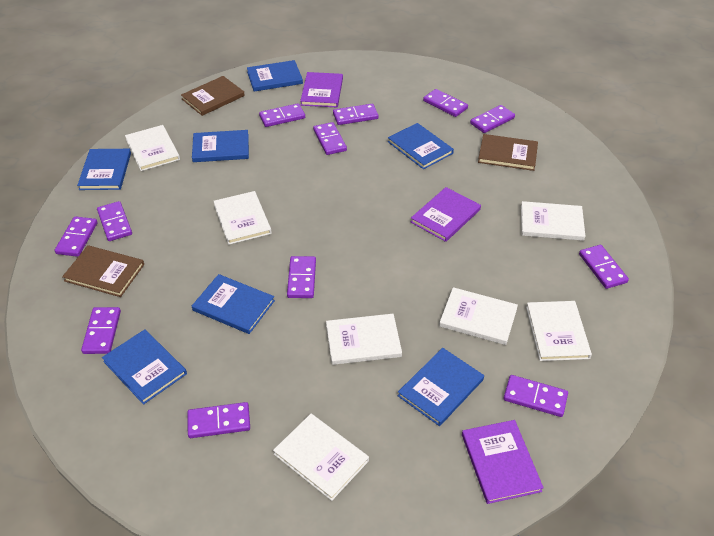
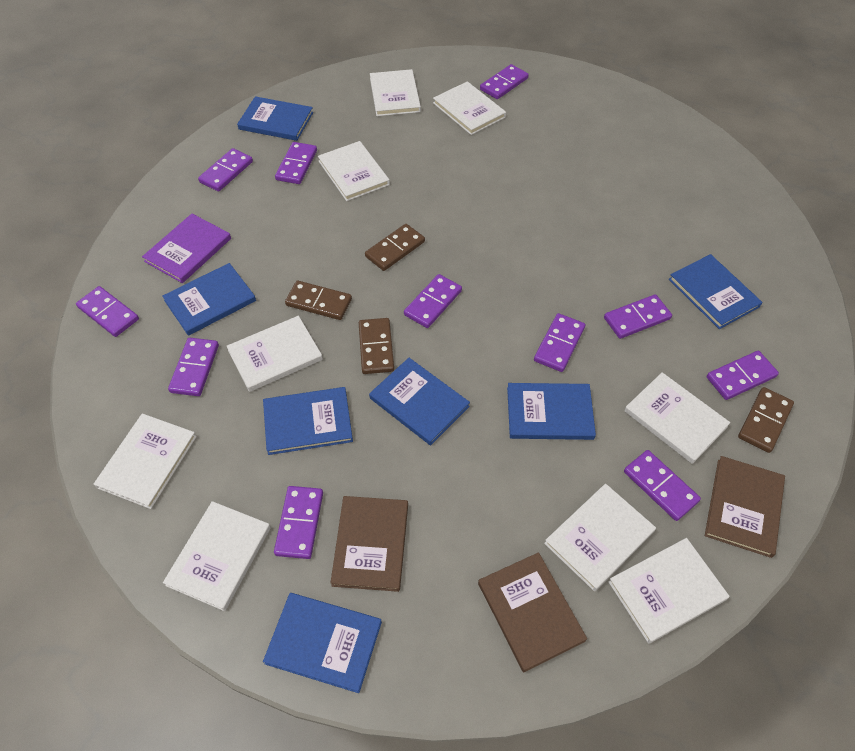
brown domino: 0 -> 4
purple book: 3 -> 1
purple domino: 12 -> 11
white book: 7 -> 9

